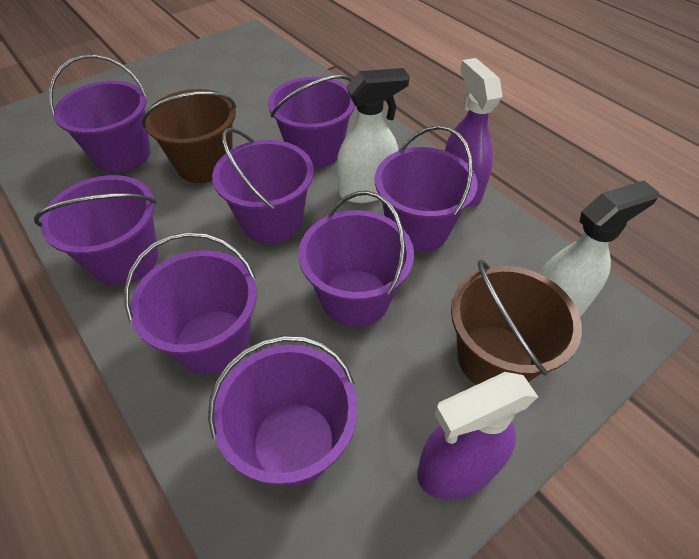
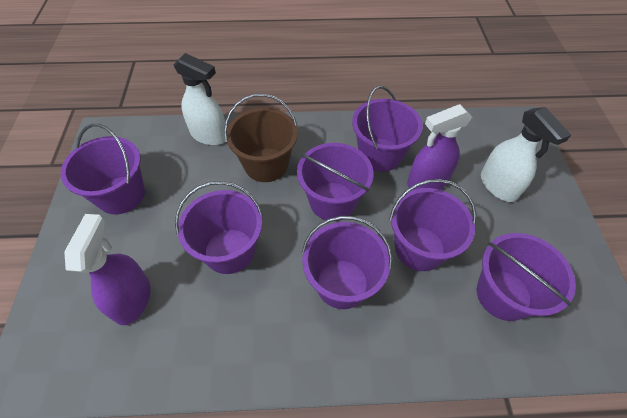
brown bucket: 2 -> 1
purple bucket: 8 -> 7

